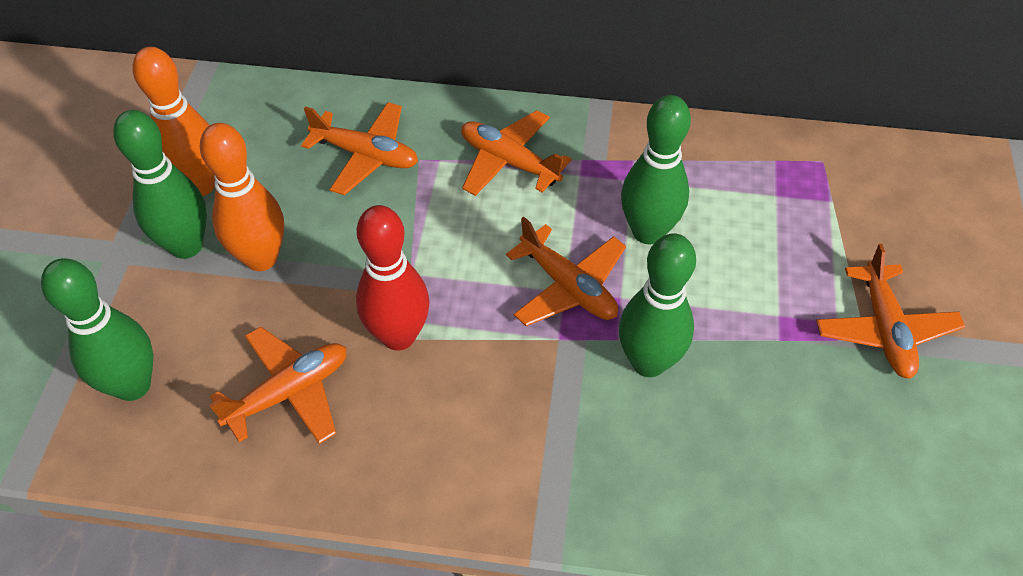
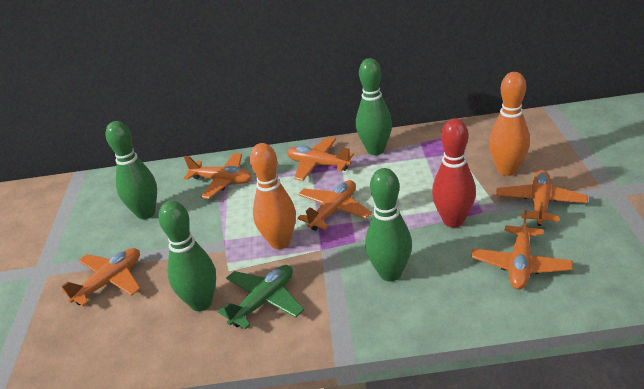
green plane: 0 -> 1
orange plane: 5 -> 6

